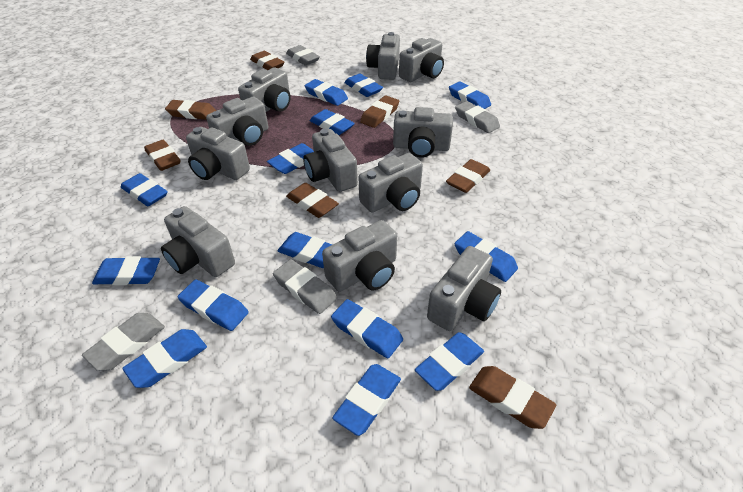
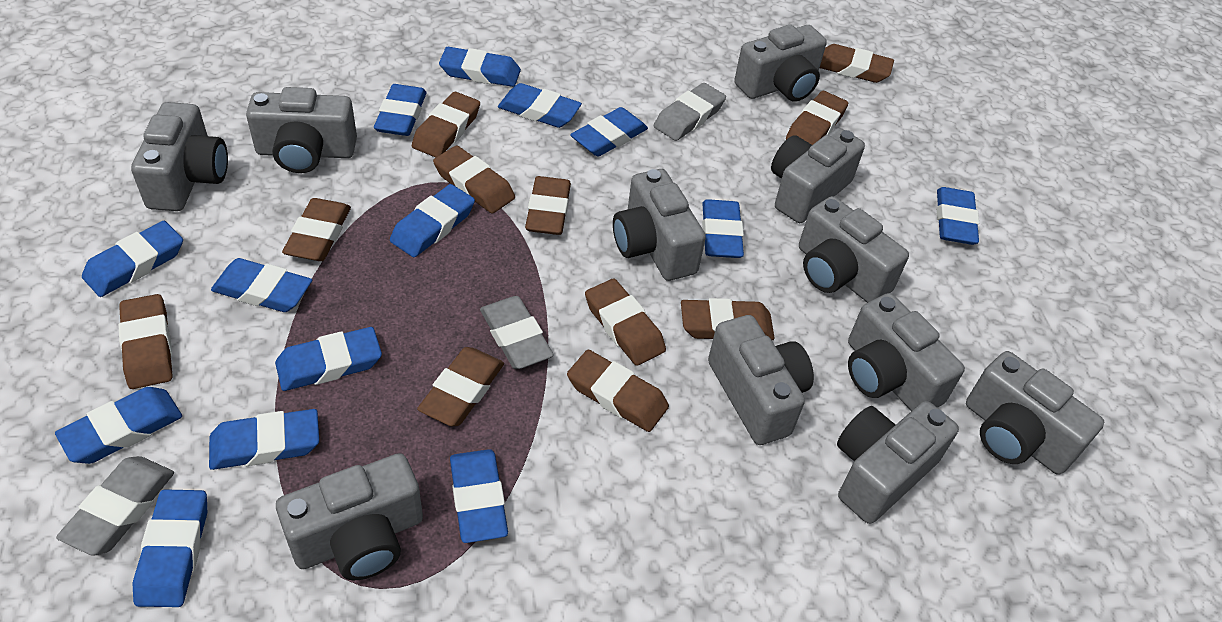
brown eraser: 7 -> 11
grey eraser: 4 -> 3

